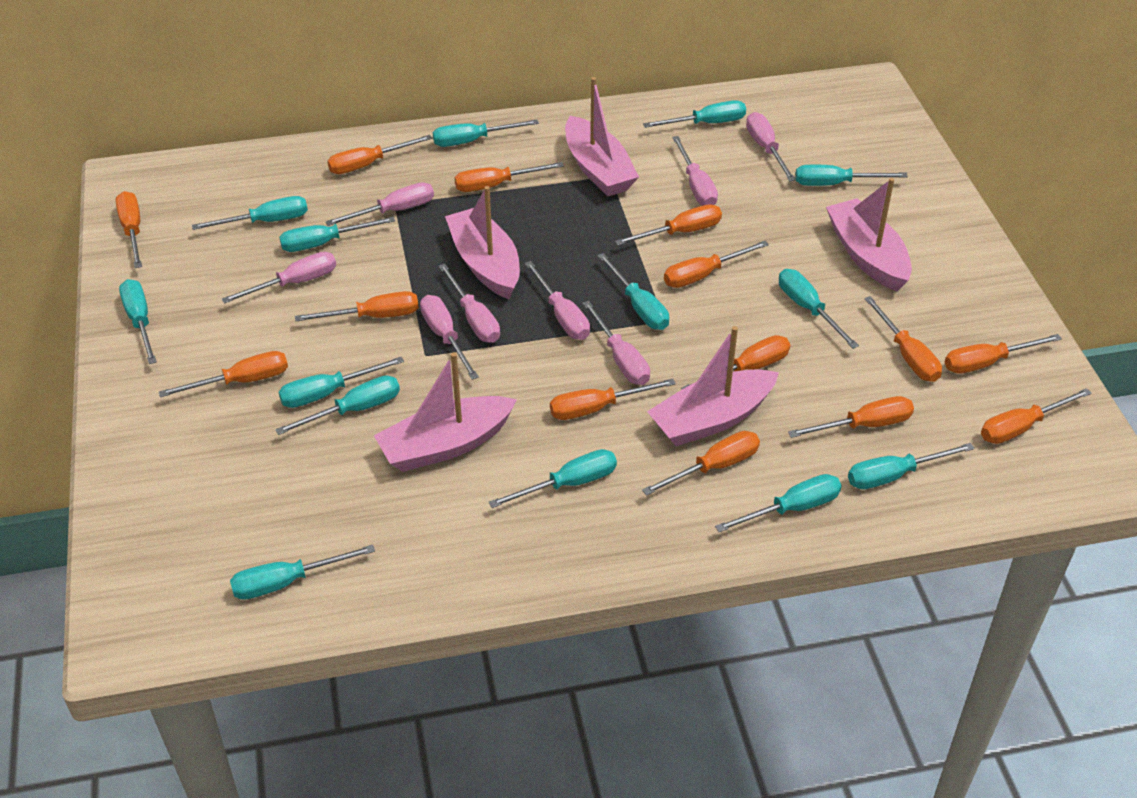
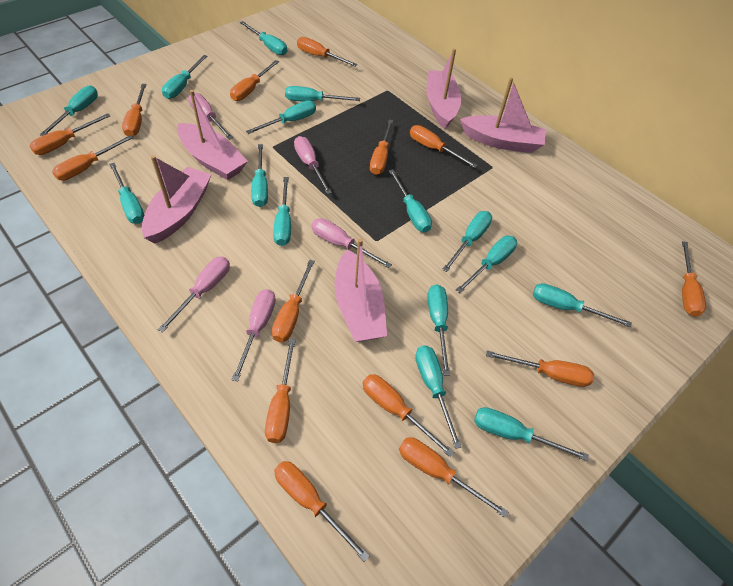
pink screwdriver: 8 -> 5
turquoise screwdriver: 14 -> 15

